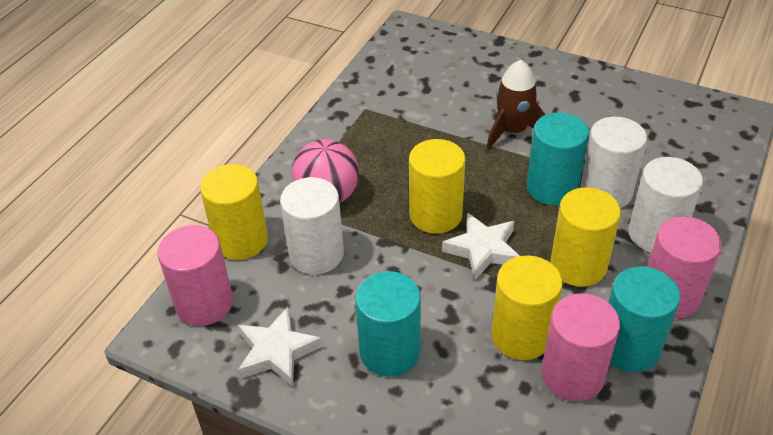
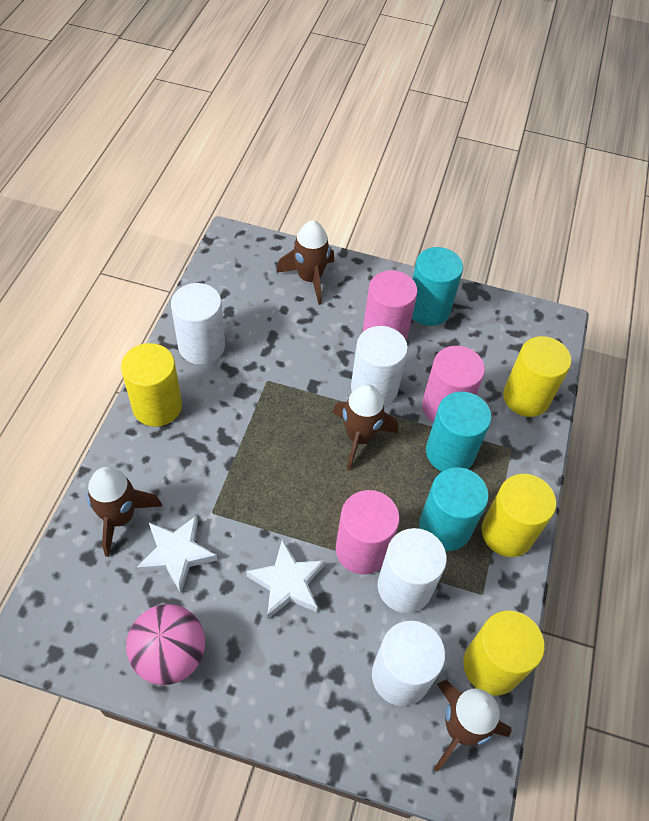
brown rocket: 1 -> 4
white cylinder: 3 -> 4

